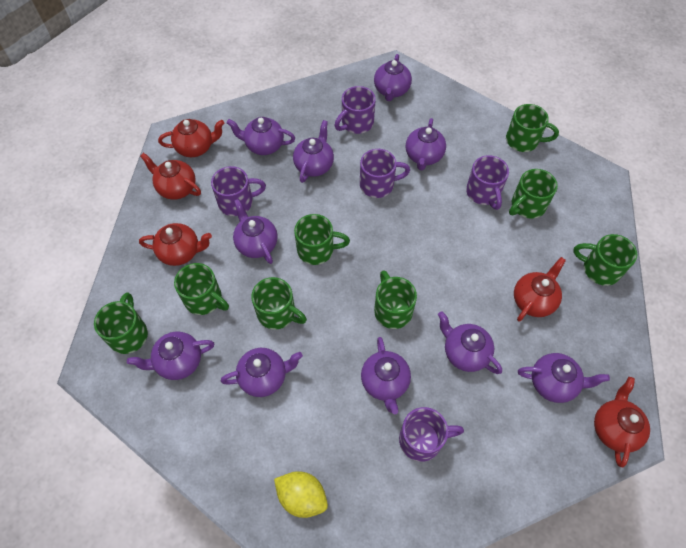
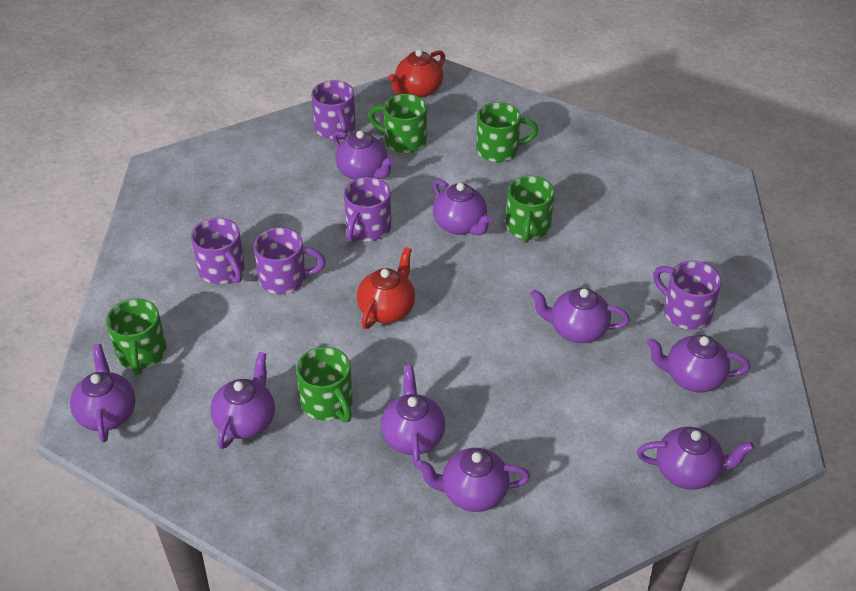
green mug: 8 -> 5
purple teapot: 10 -> 9
red teapot: 5 -> 2
yellow lemon: 1 -> 0

